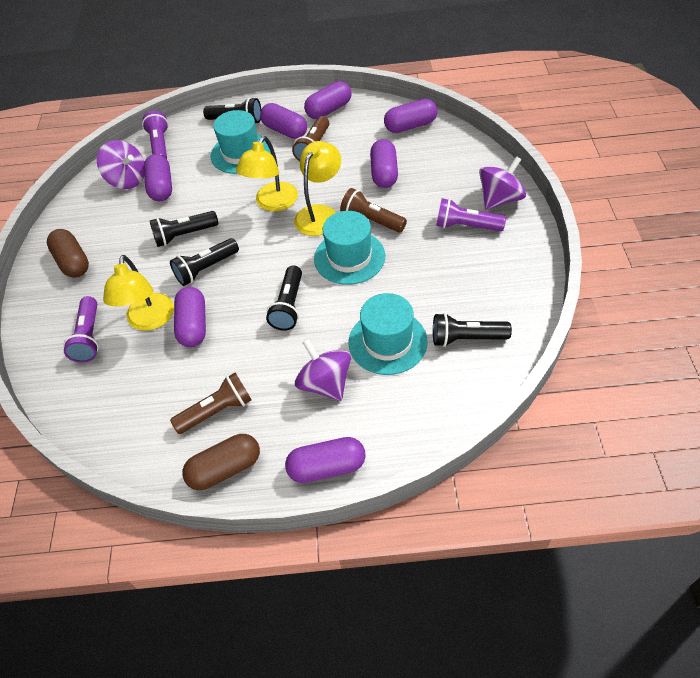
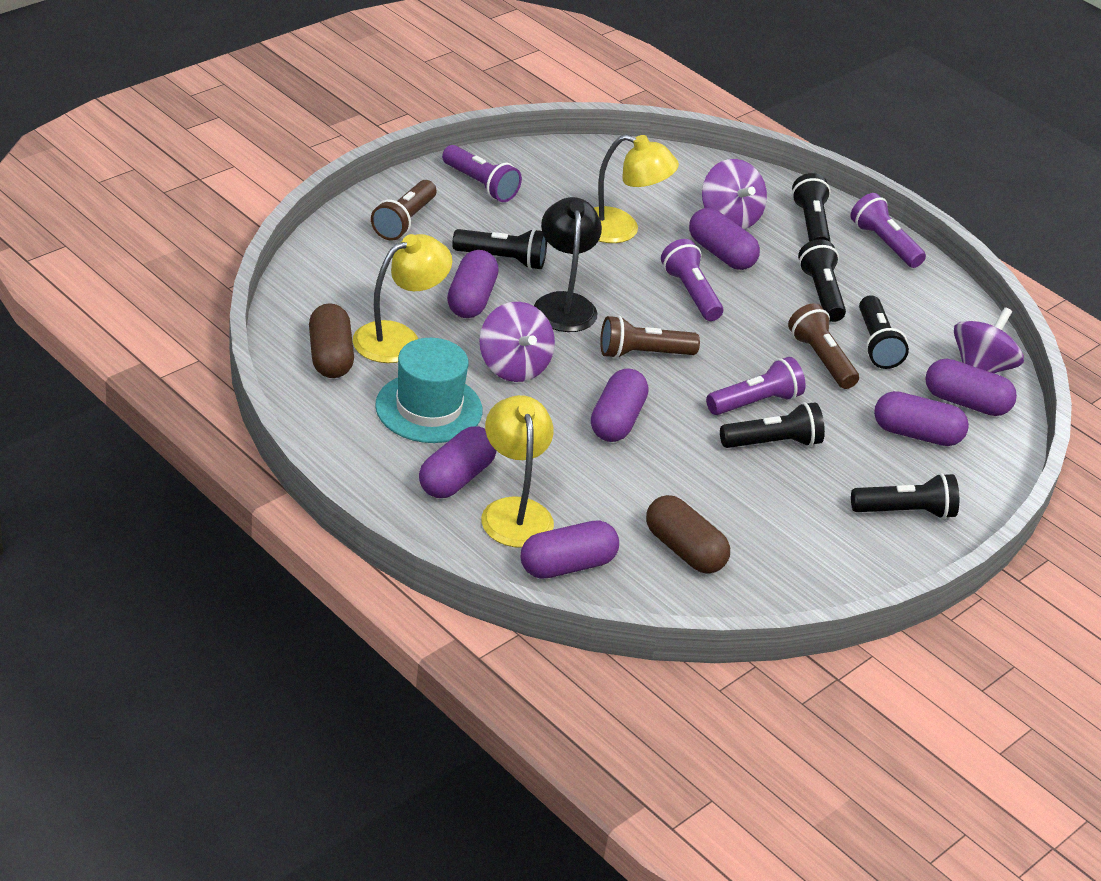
black flashlight: 5 -> 6
black lamp: 0 -> 1
purple flashlight: 3 -> 4
turquoise hat: 3 -> 1

